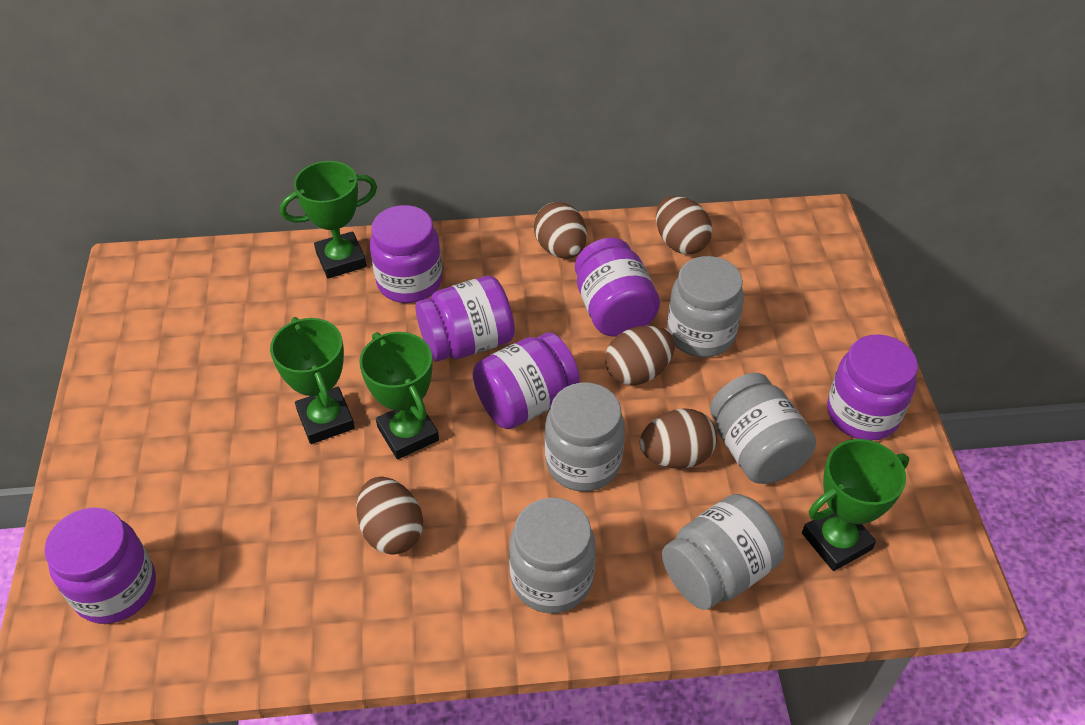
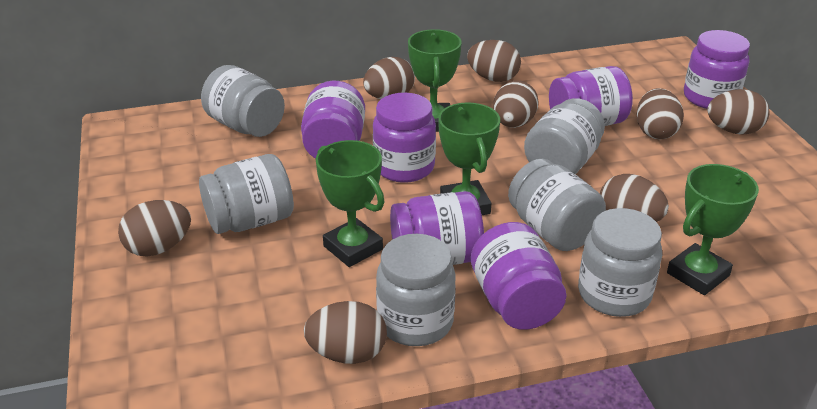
brown egg: 5 -> 8
grey jar: 5 -> 6

